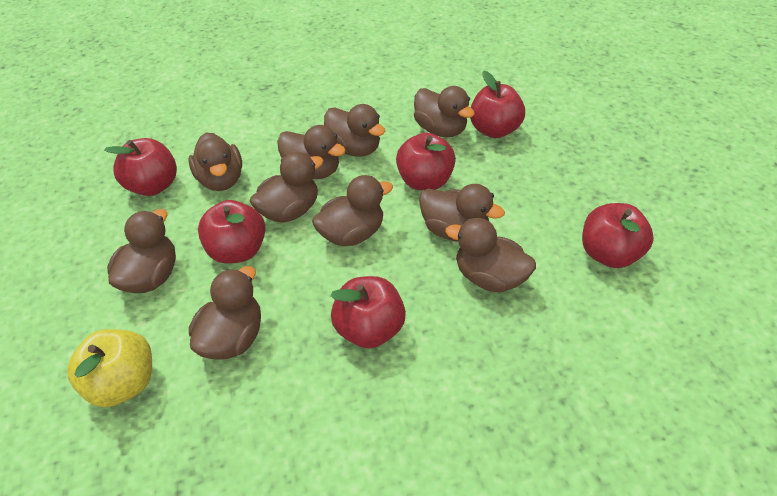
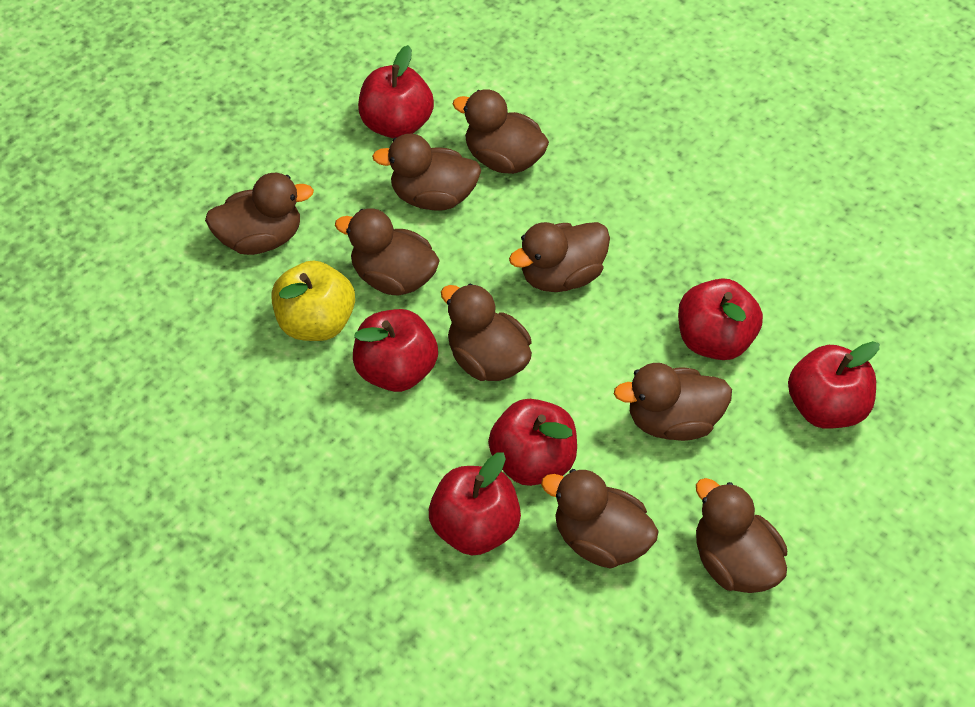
brown duck: 10 -> 9

